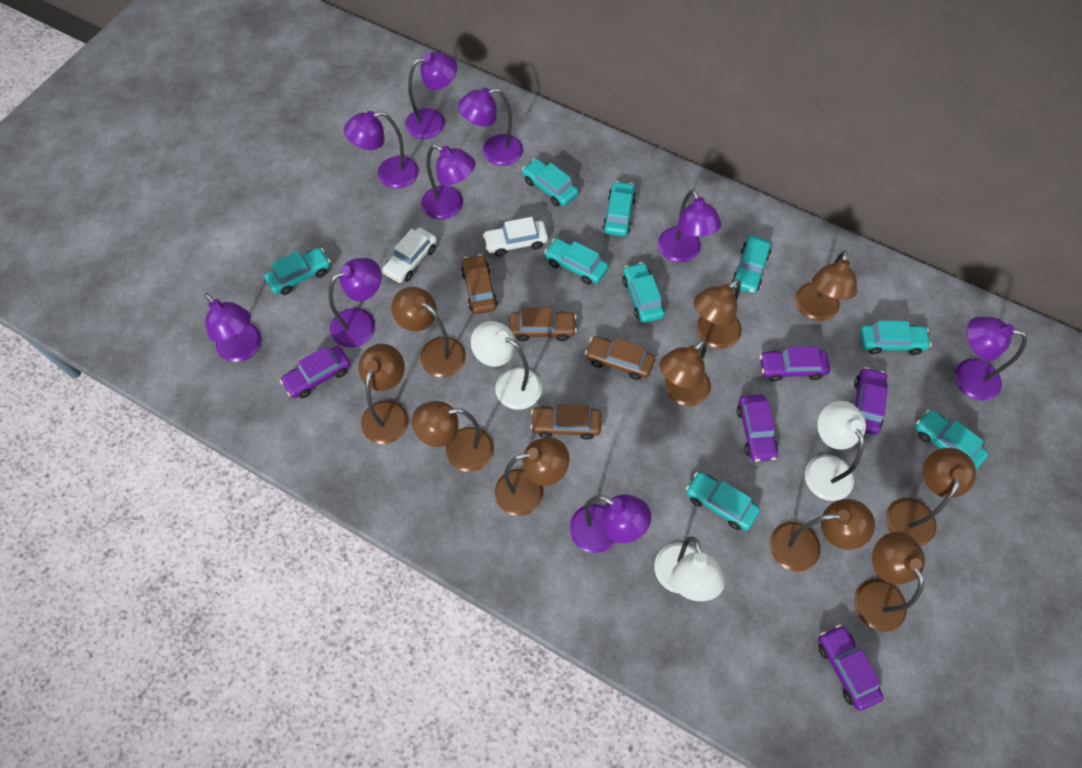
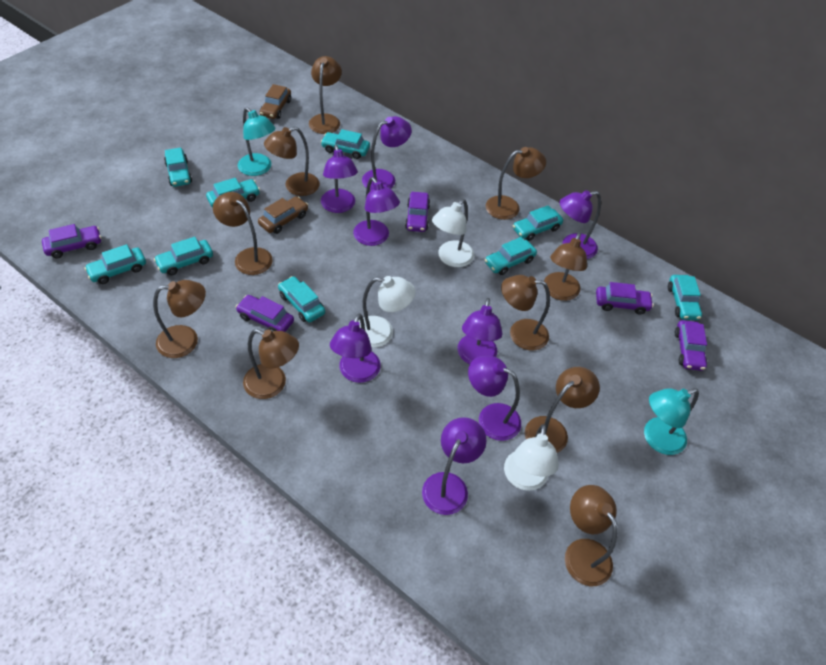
brown car: 4 -> 2
purple lamp: 9 -> 8
turquoise lamp: 0 -> 2
white car: 2 -> 0

